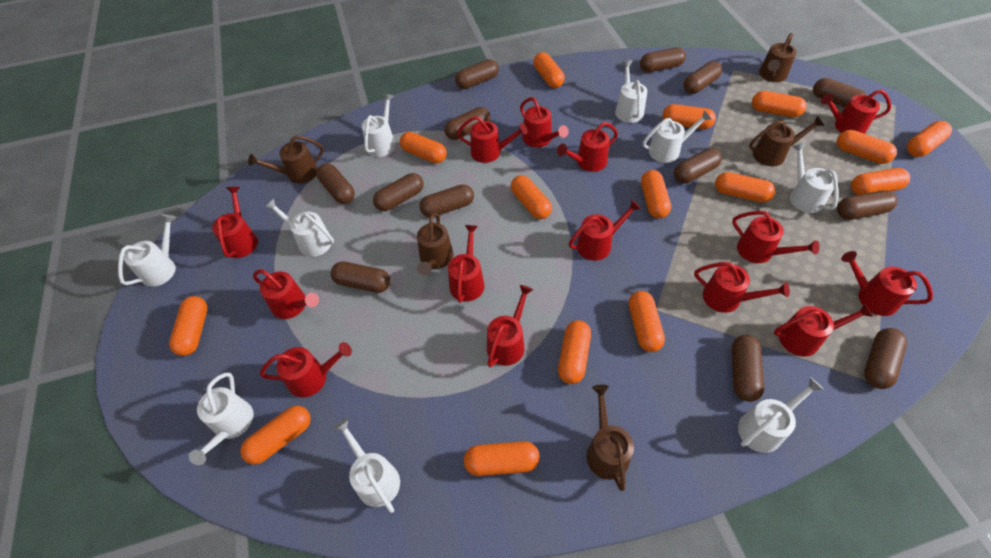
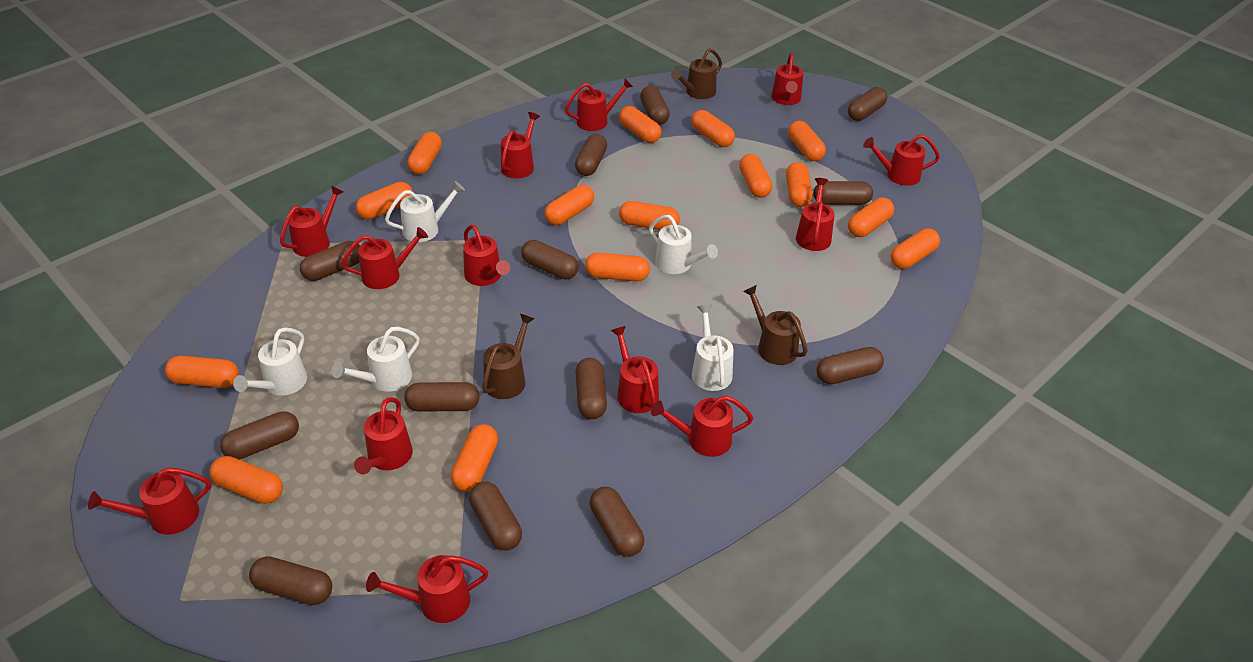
brown watering can: 5 -> 3
red watering can: 14 -> 13
white watering can: 9 -> 5

